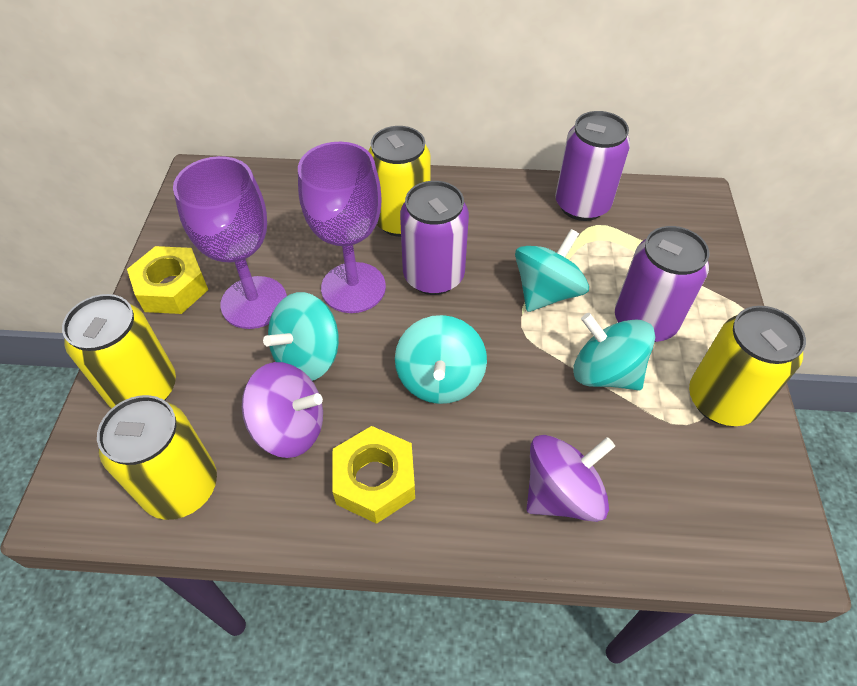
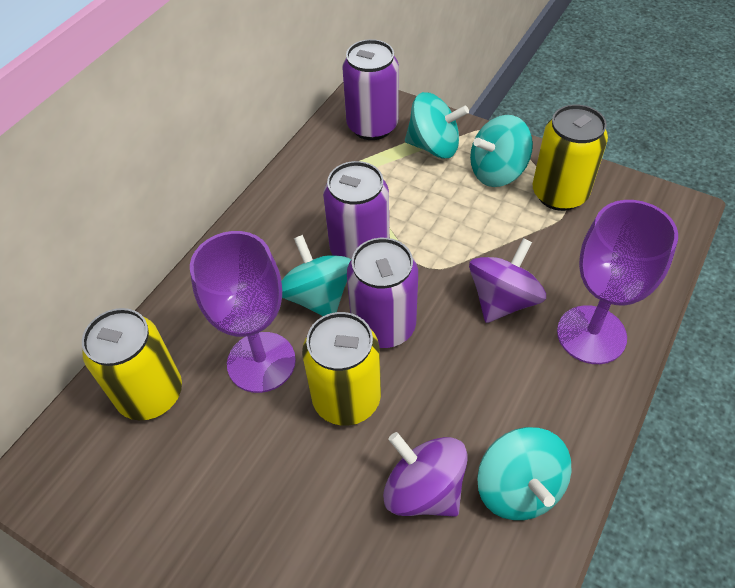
yellow can: 4 -> 3
yellow nut: 2 -> 0

